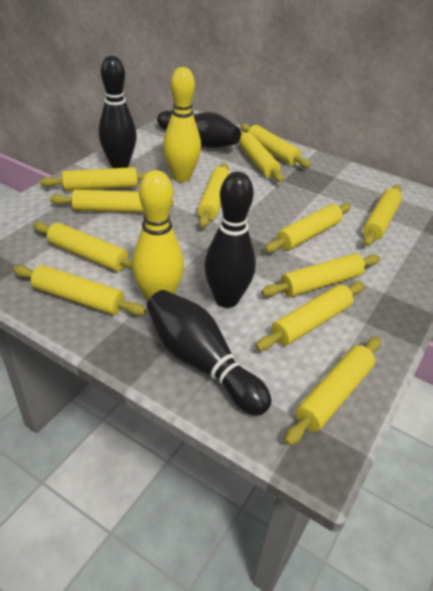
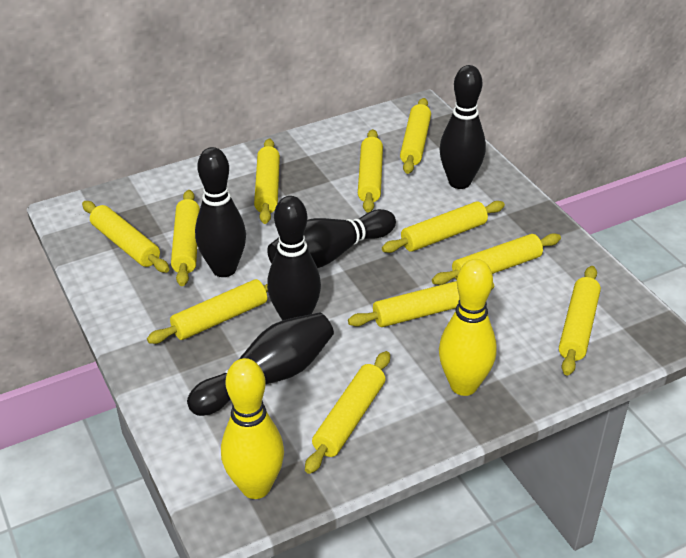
black bowling pin: 4 -> 5
yellow rolling pin: 12 -> 11

